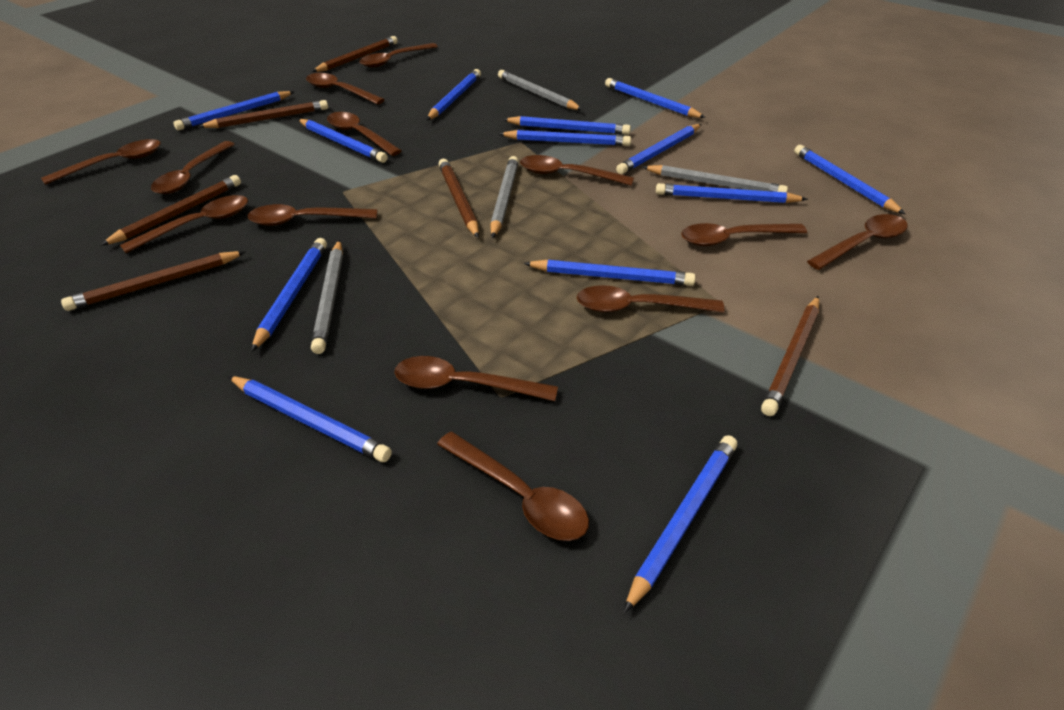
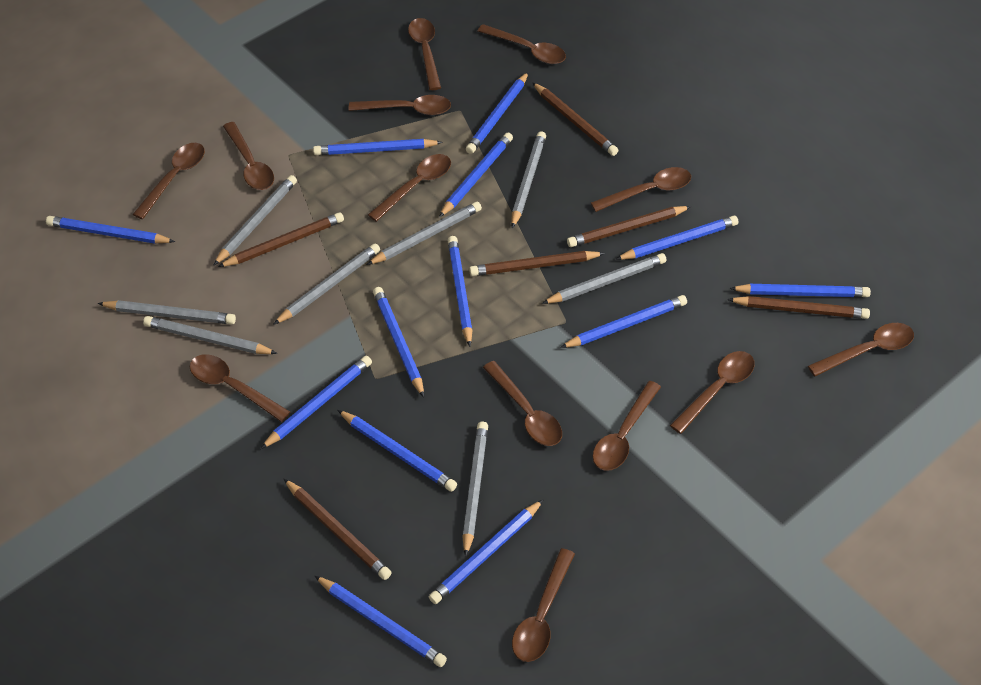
grey pencil: 4 -> 8

